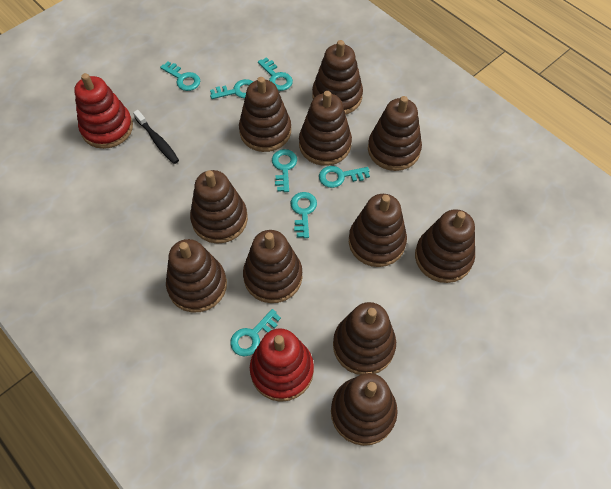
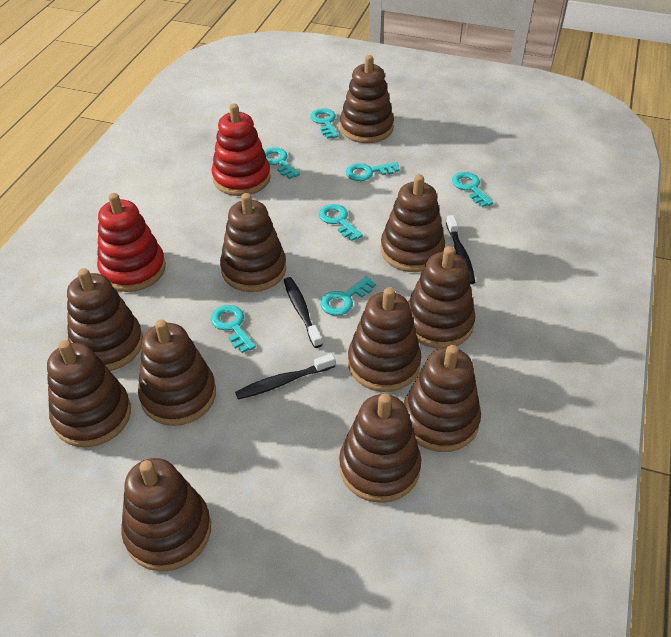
black toothbrush: 1 -> 3

